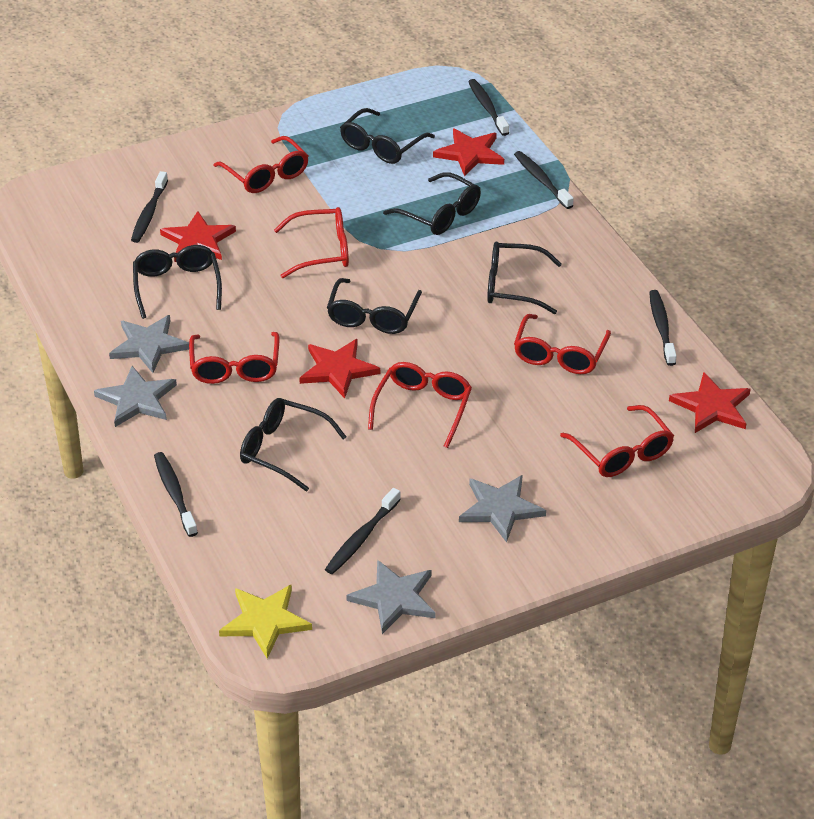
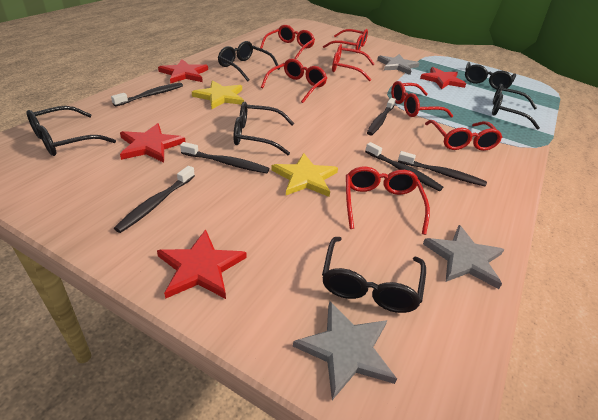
grey star: 4 -> 3
red glasses: 6 -> 7
yellow star: 1 -> 2

